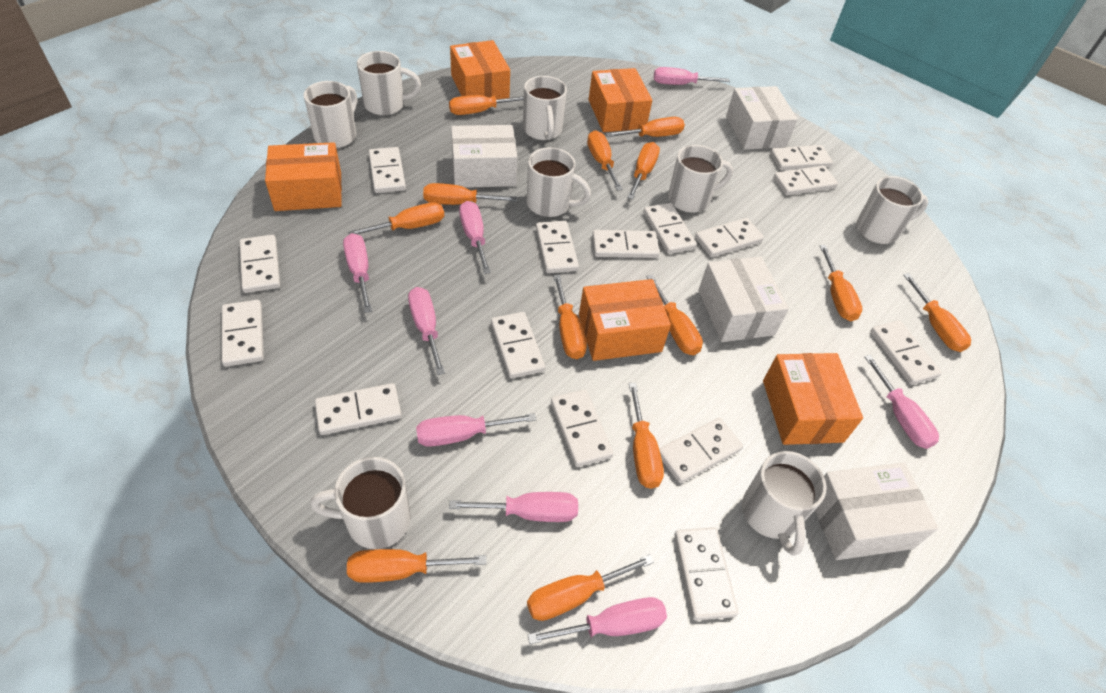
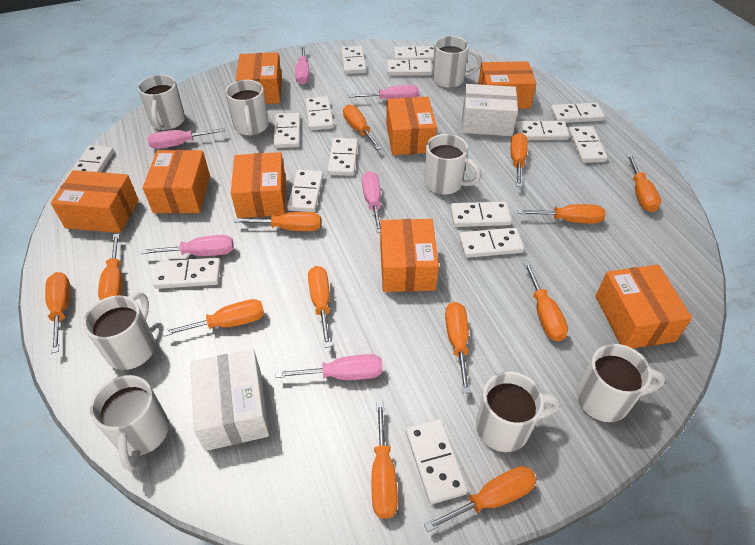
orange box: 5 -> 8
pink screwdriver: 8 -> 6
white box: 4 -> 2

